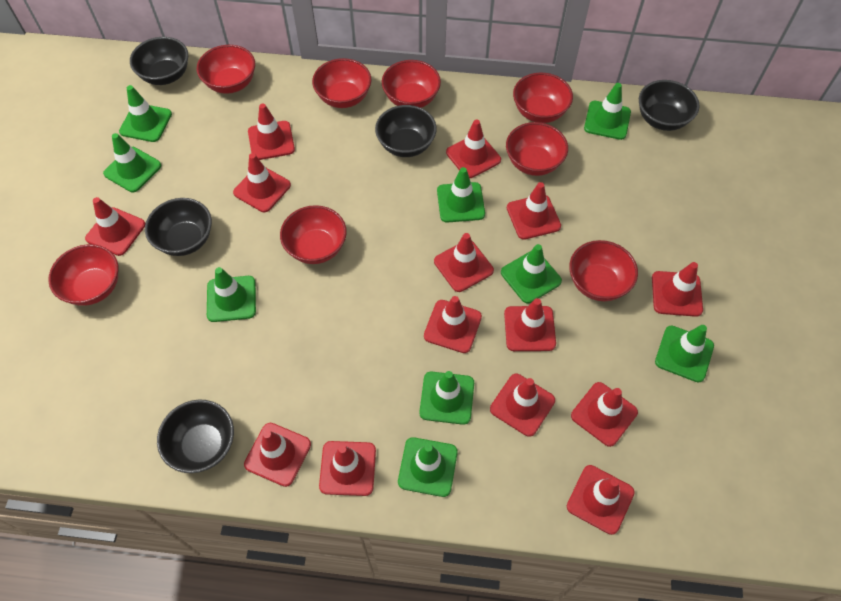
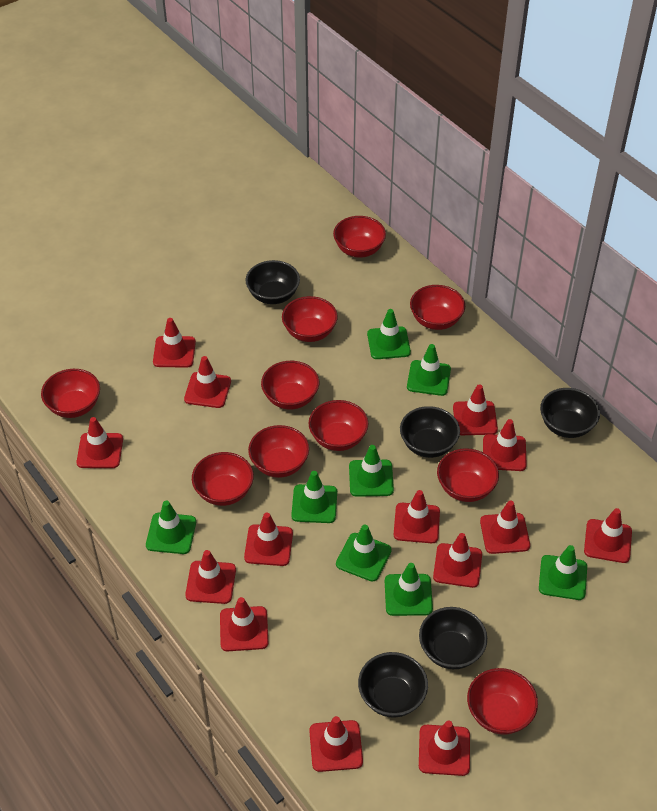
green traffic cone: 9 -> 8
red bowl: 8 -> 10

